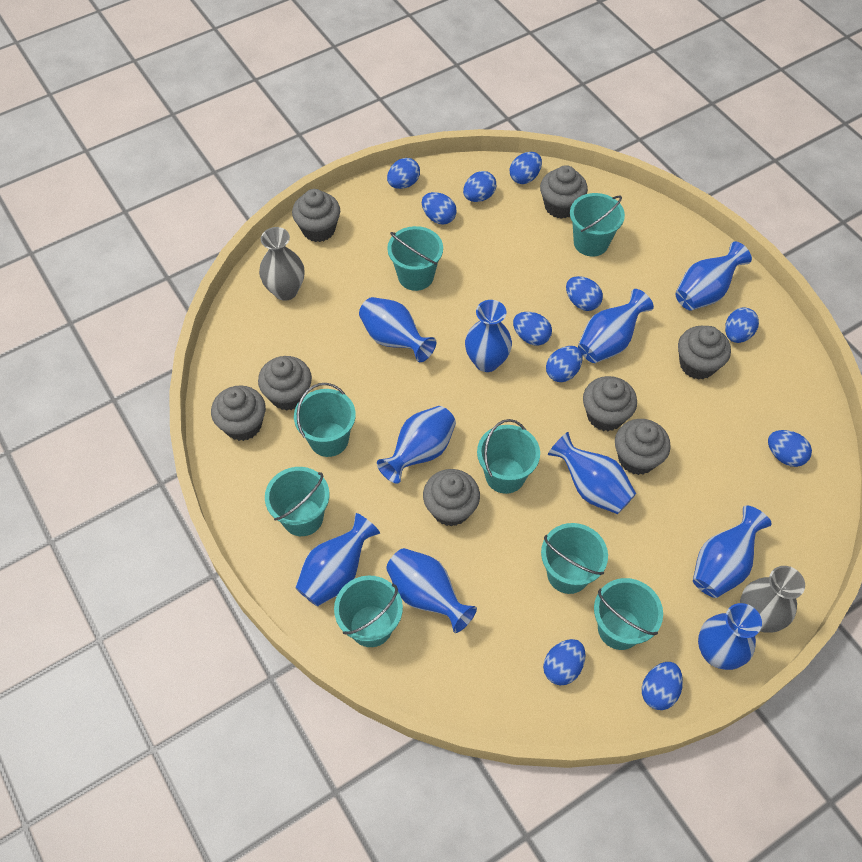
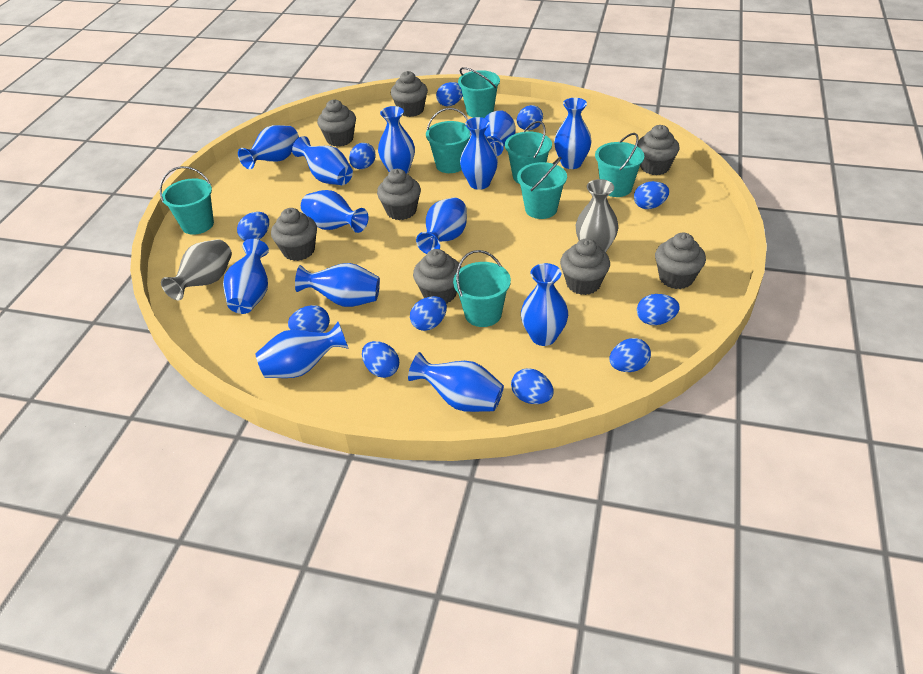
blue vase: 10 -> 13
turquoise bucket: 8 -> 7

